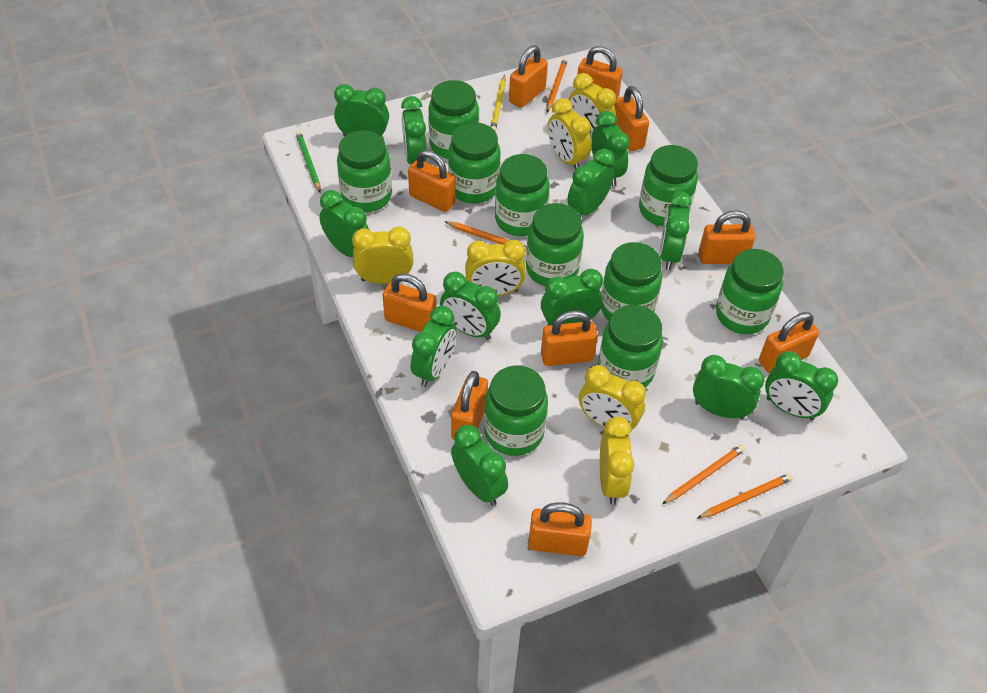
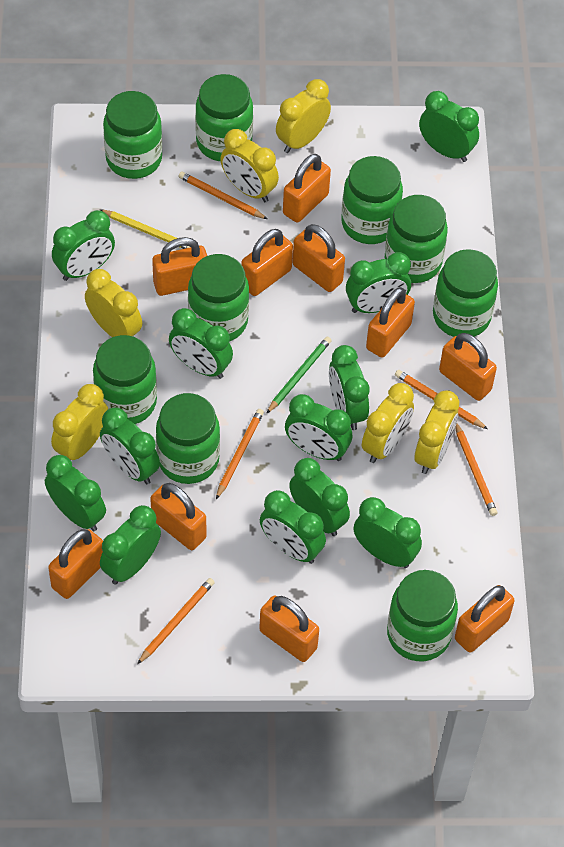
green jar: 10 -> 9
orange pencil: 4 -> 5

